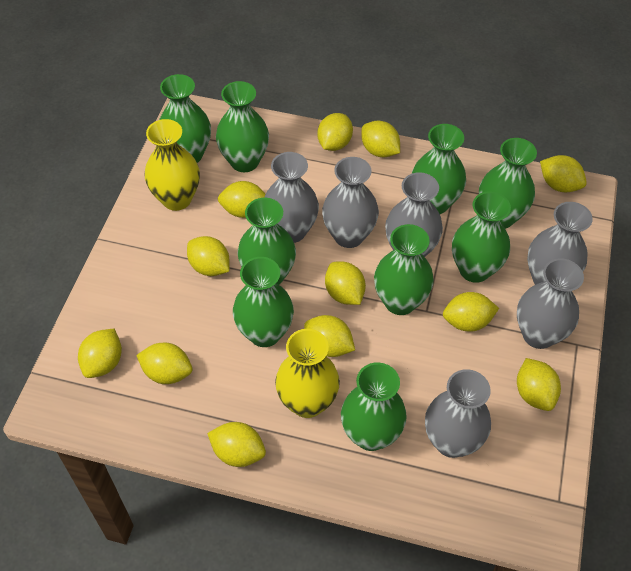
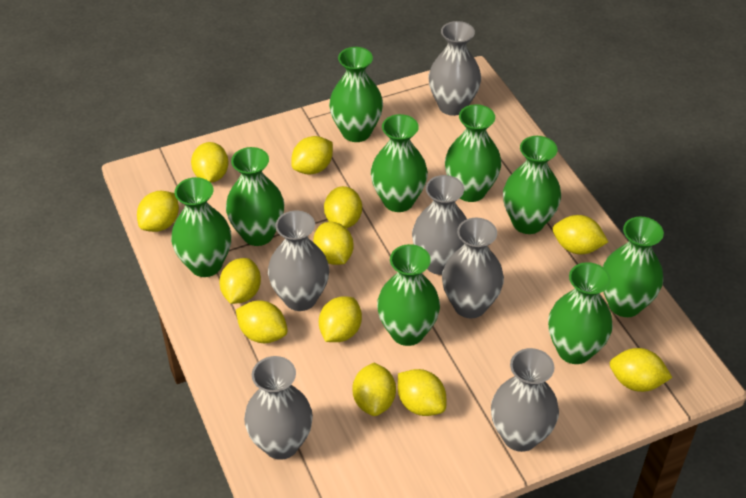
yellow vase: 2 -> 0

